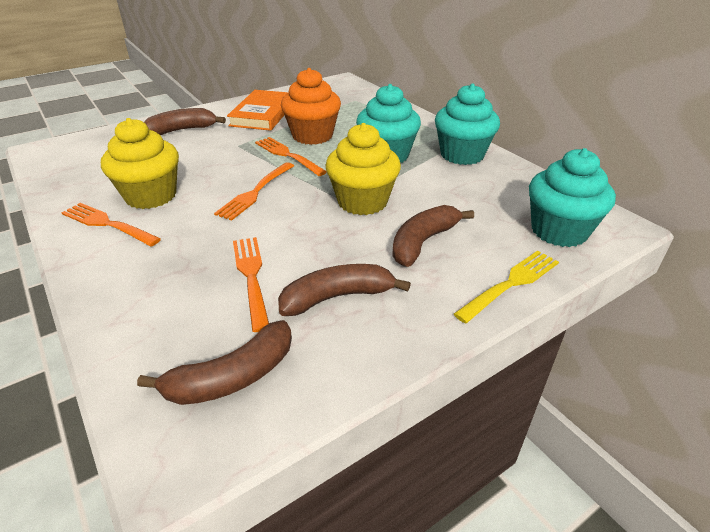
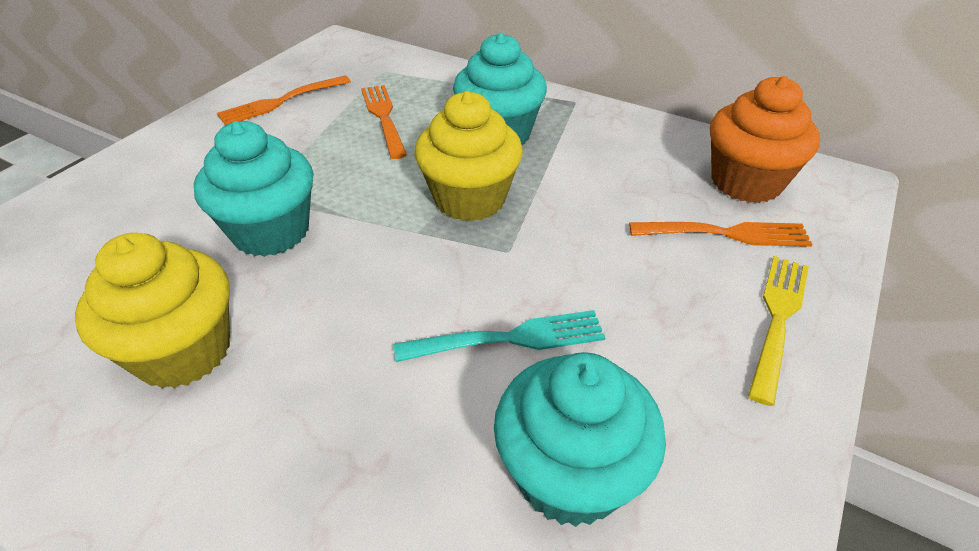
brown banana: 4 -> 0
orange book: 1 -> 0
orange fork: 4 -> 3
turquoise fork: 0 -> 1

